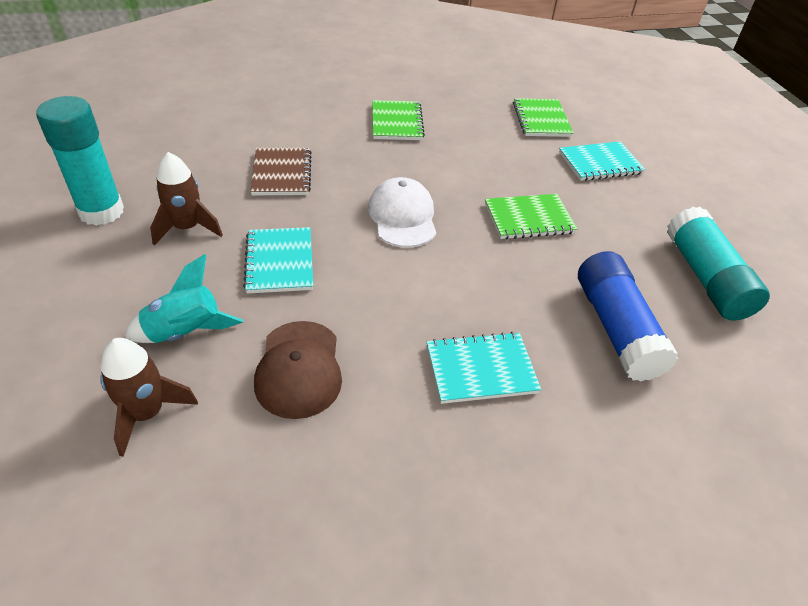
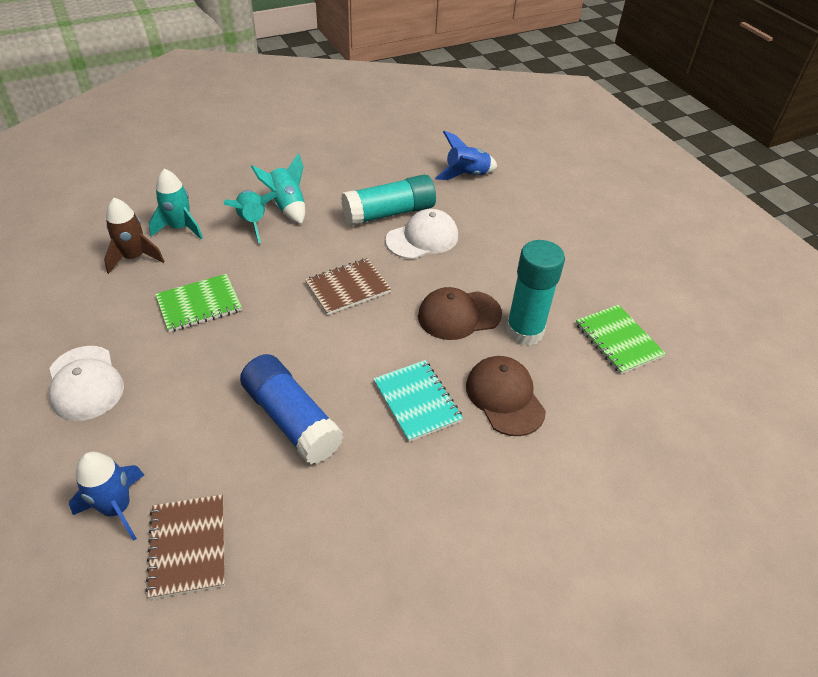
blue rocket: 0 -> 2
brown cap: 1 -> 2
brown notebook: 1 -> 2
brown rocket: 2 -> 1
green notebook: 3 -> 2
turquoise notebook: 3 -> 1
turquoise rocket: 1 -> 3
white cap: 1 -> 2

